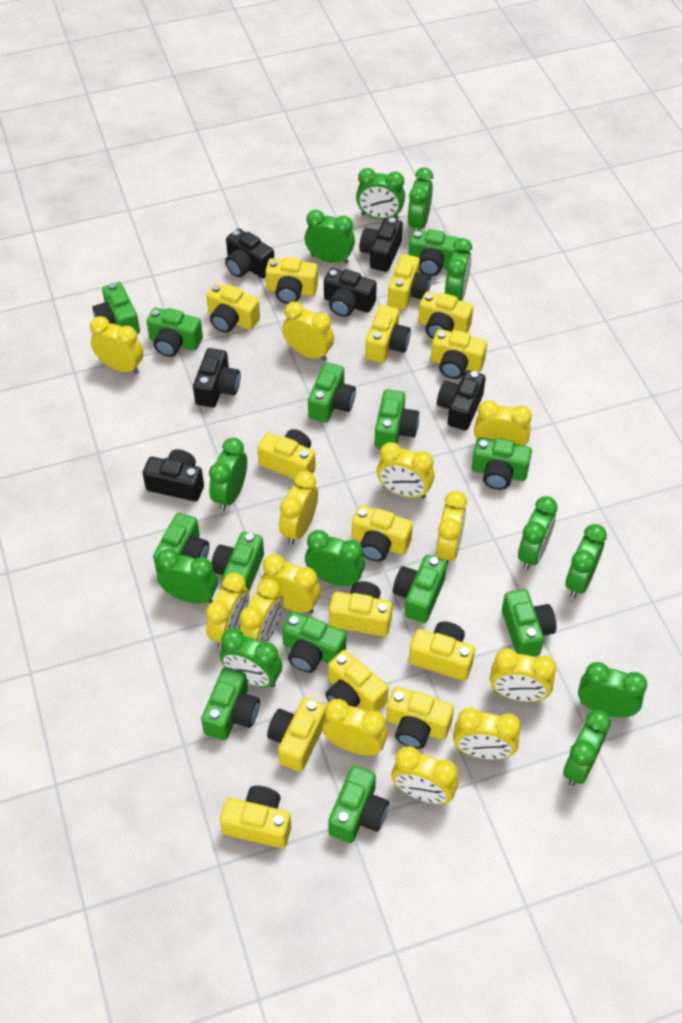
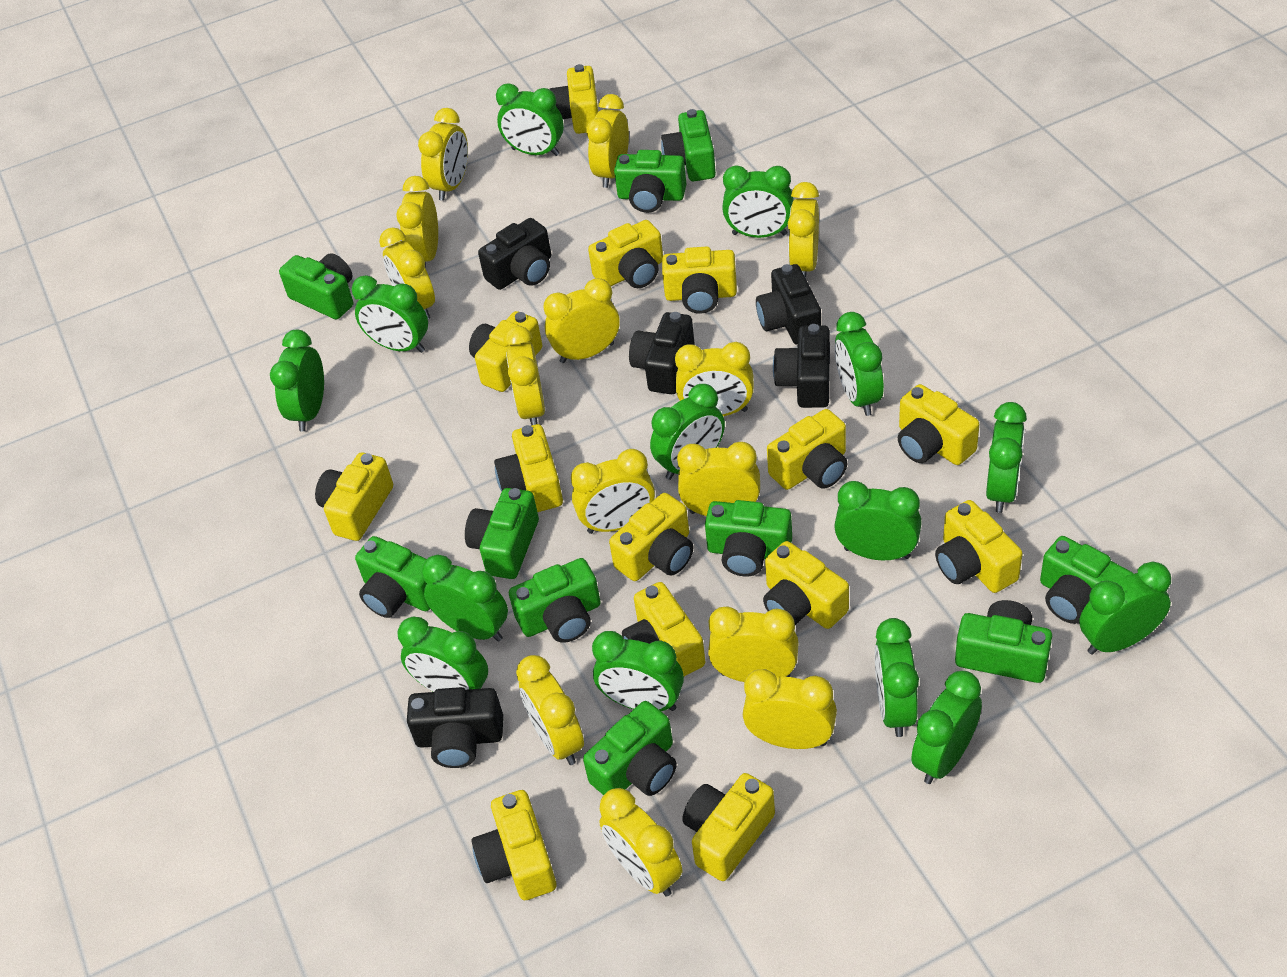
black camera: 6 -> 5
green camera: 13 -> 10
green clock: 12 -> 14
yellow clock: 13 -> 14

